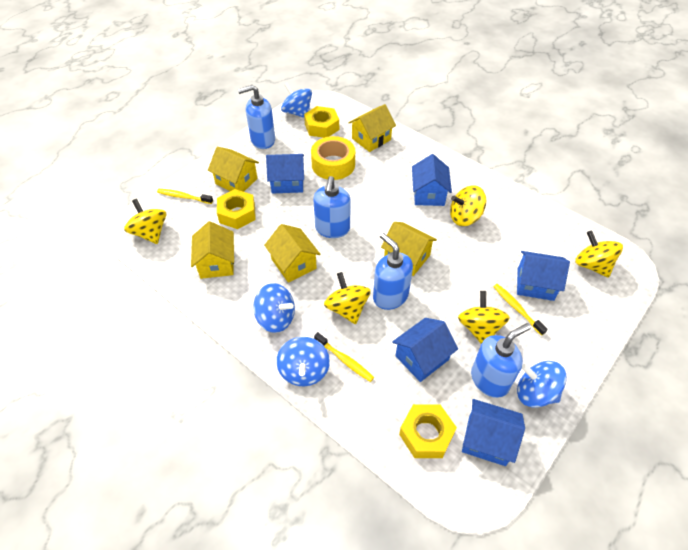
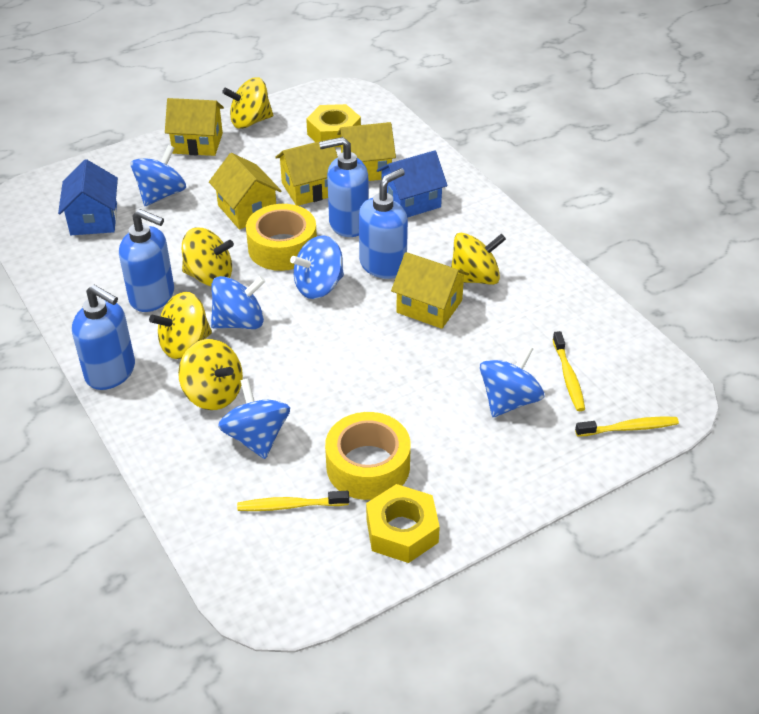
blue house: 5 -> 2
blue spinning top: 4 -> 5
yellow nut: 3 -> 2
yellow tape: 1 -> 2

